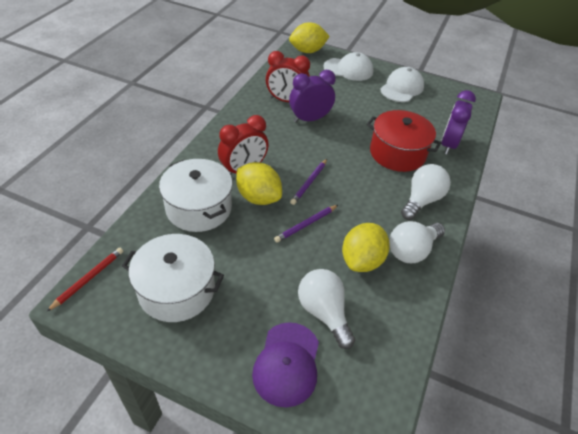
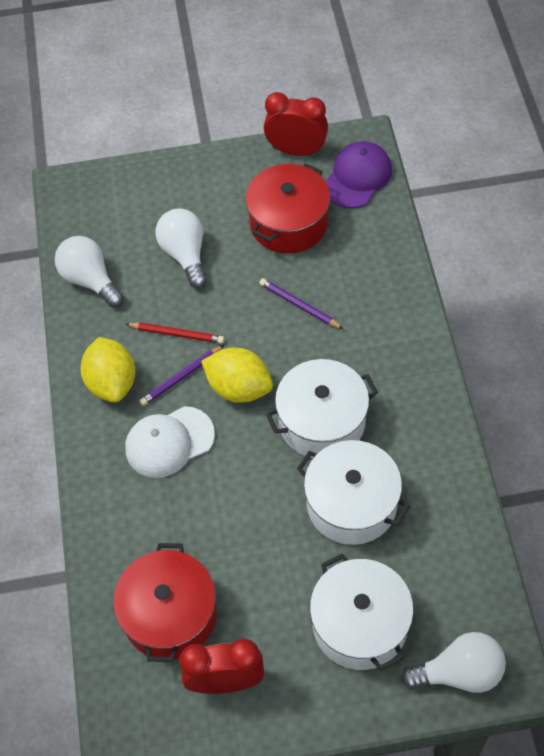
purple clock: 2 -> 0
red pot: 1 -> 2
white cap: 2 -> 1
white pot: 2 -> 3
yellow lemon: 3 -> 2

